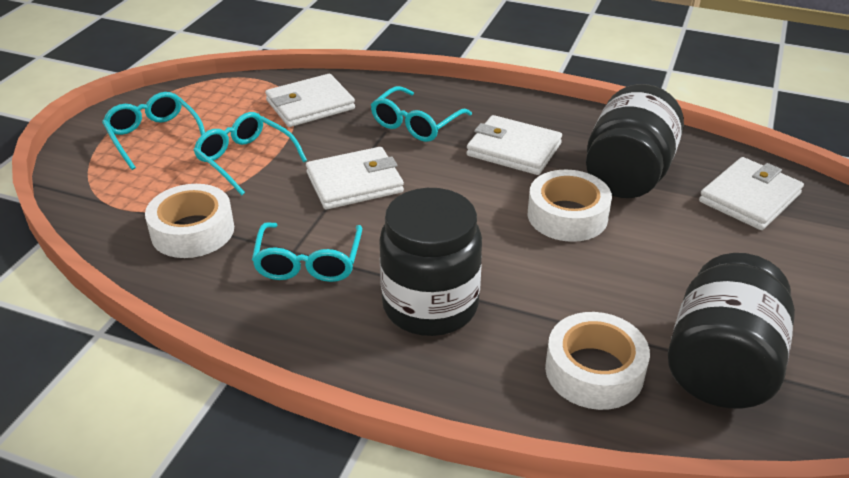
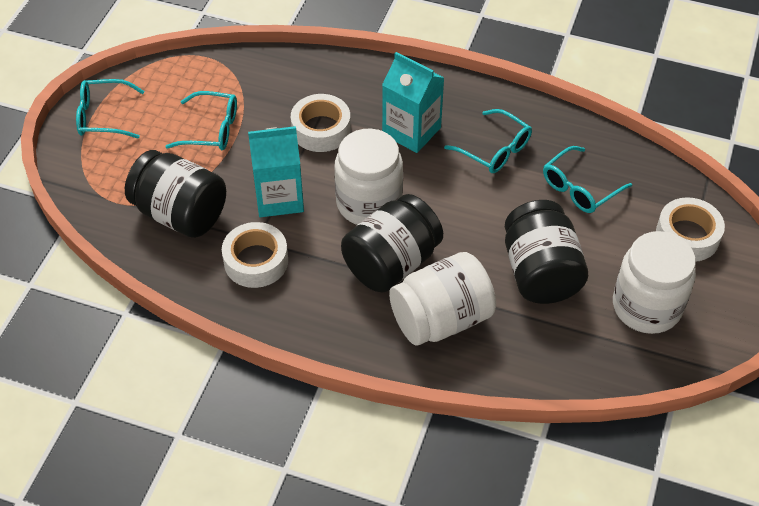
turquoise carton: 0 -> 2
white jar: 0 -> 3
white wallet: 4 -> 0

